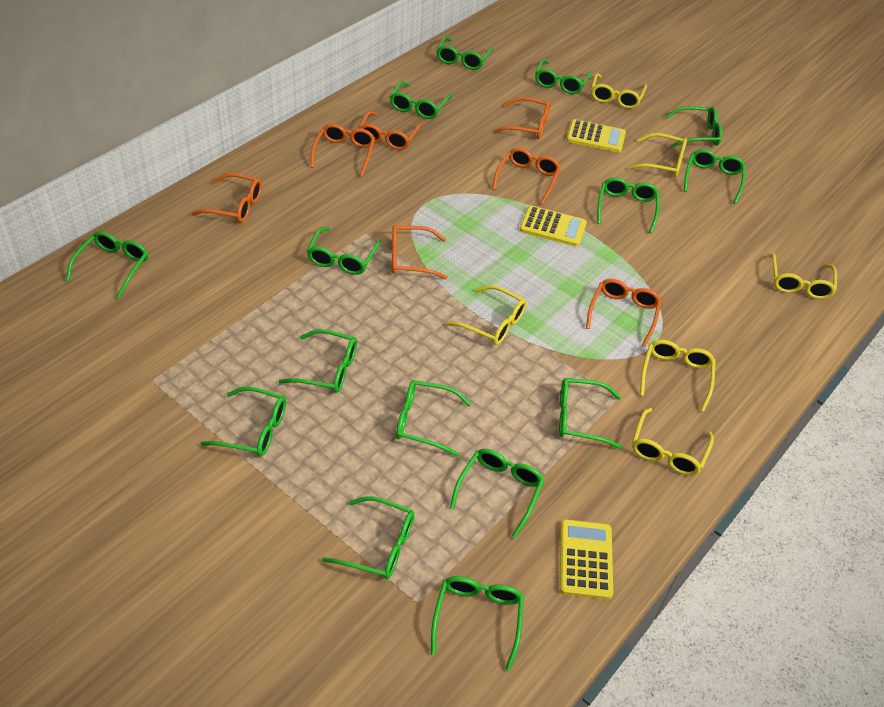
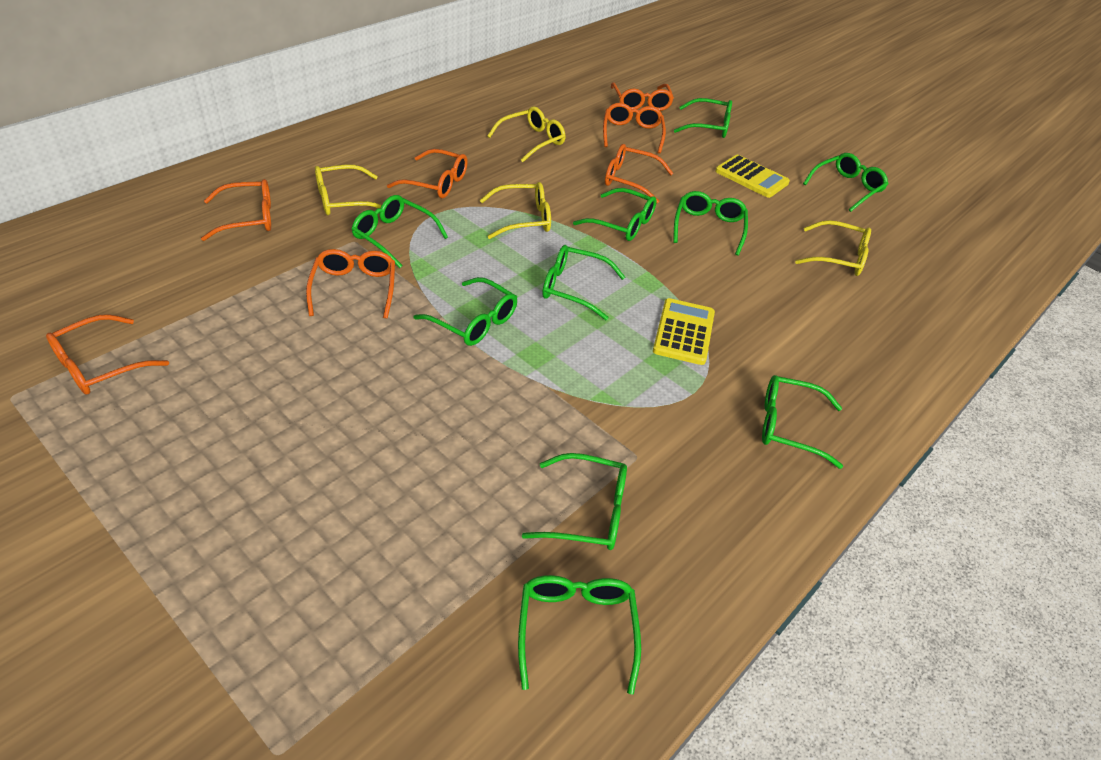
green glasses: 15 -> 10
yellow calculator: 3 -> 2
yellow glasses: 6 -> 4

